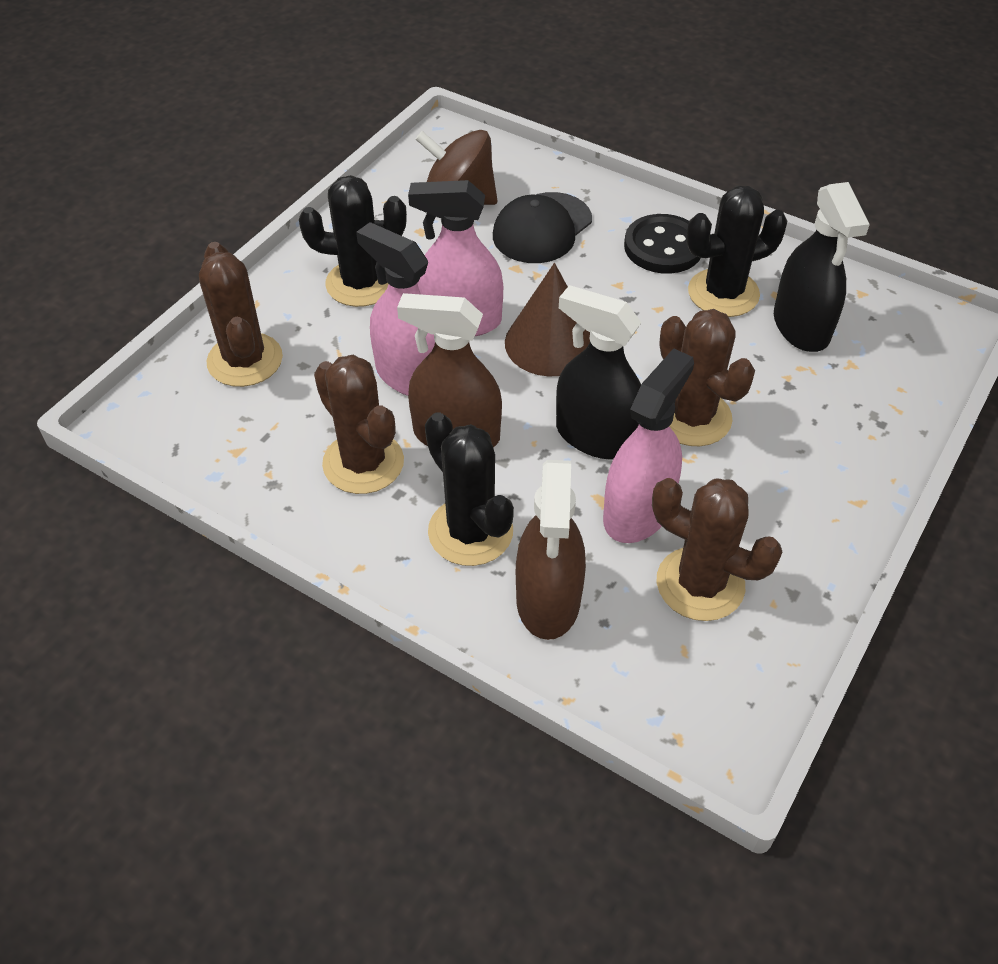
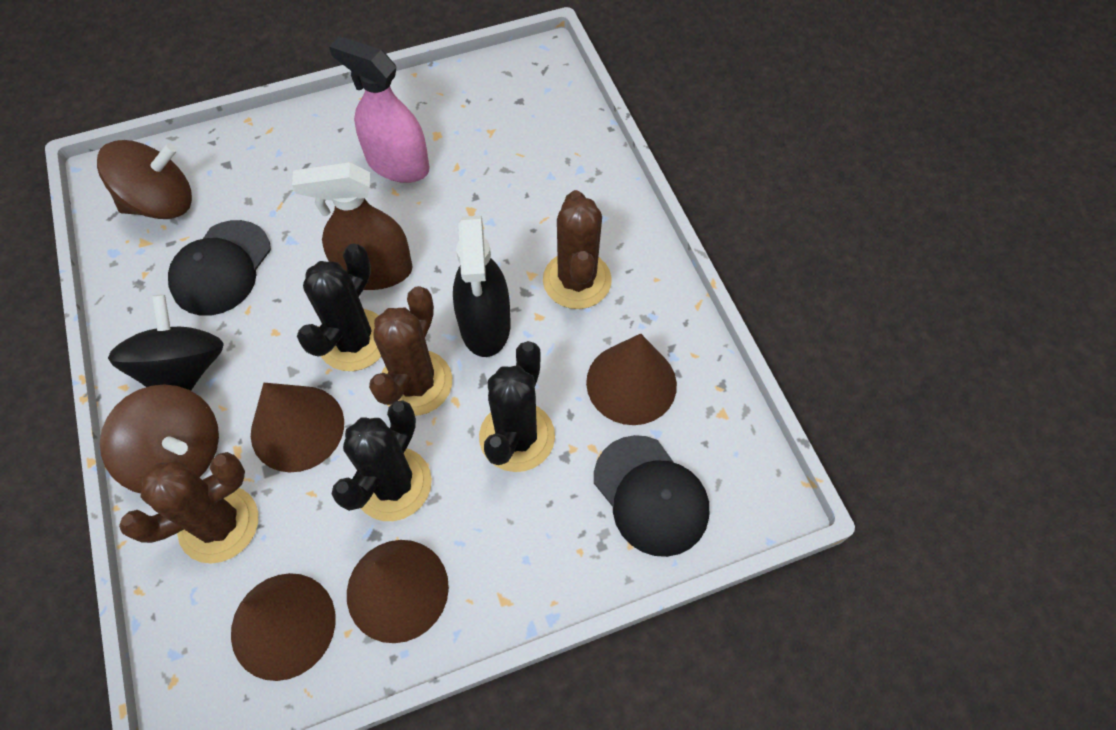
black button: 1 -> 0
black cap: 1 -> 2
black spinning top: 0 -> 1
black spray bottle: 2 -> 1
brown cactus: 4 -> 3
brown cone: 1 -> 4
brown spinning top: 1 -> 2
brown spray bottle: 2 -> 1
pink spray bottle: 3 -> 1

